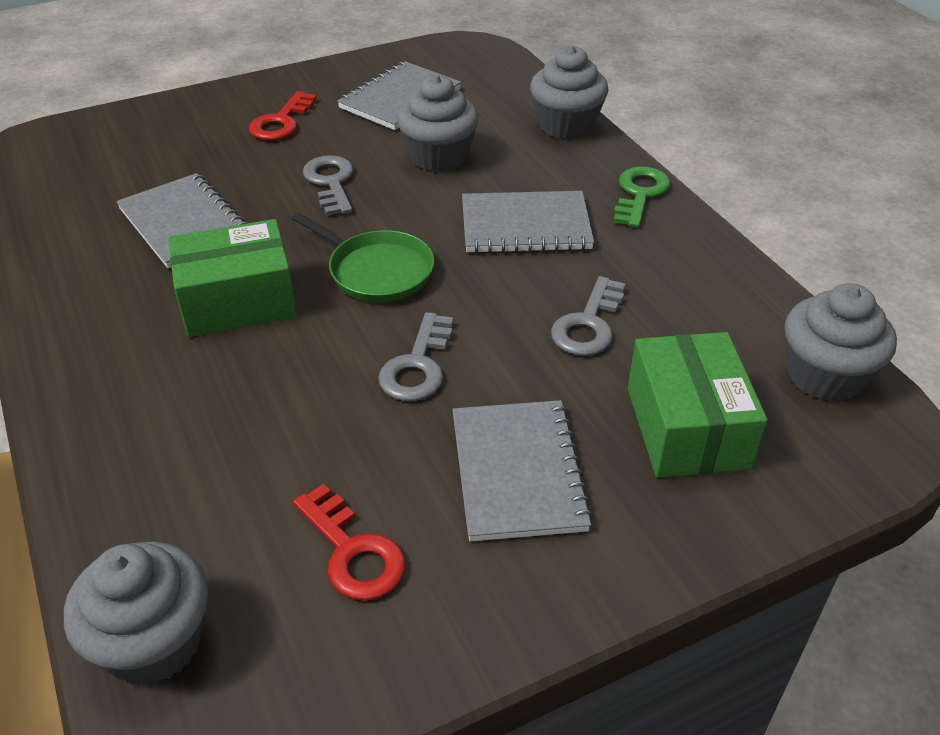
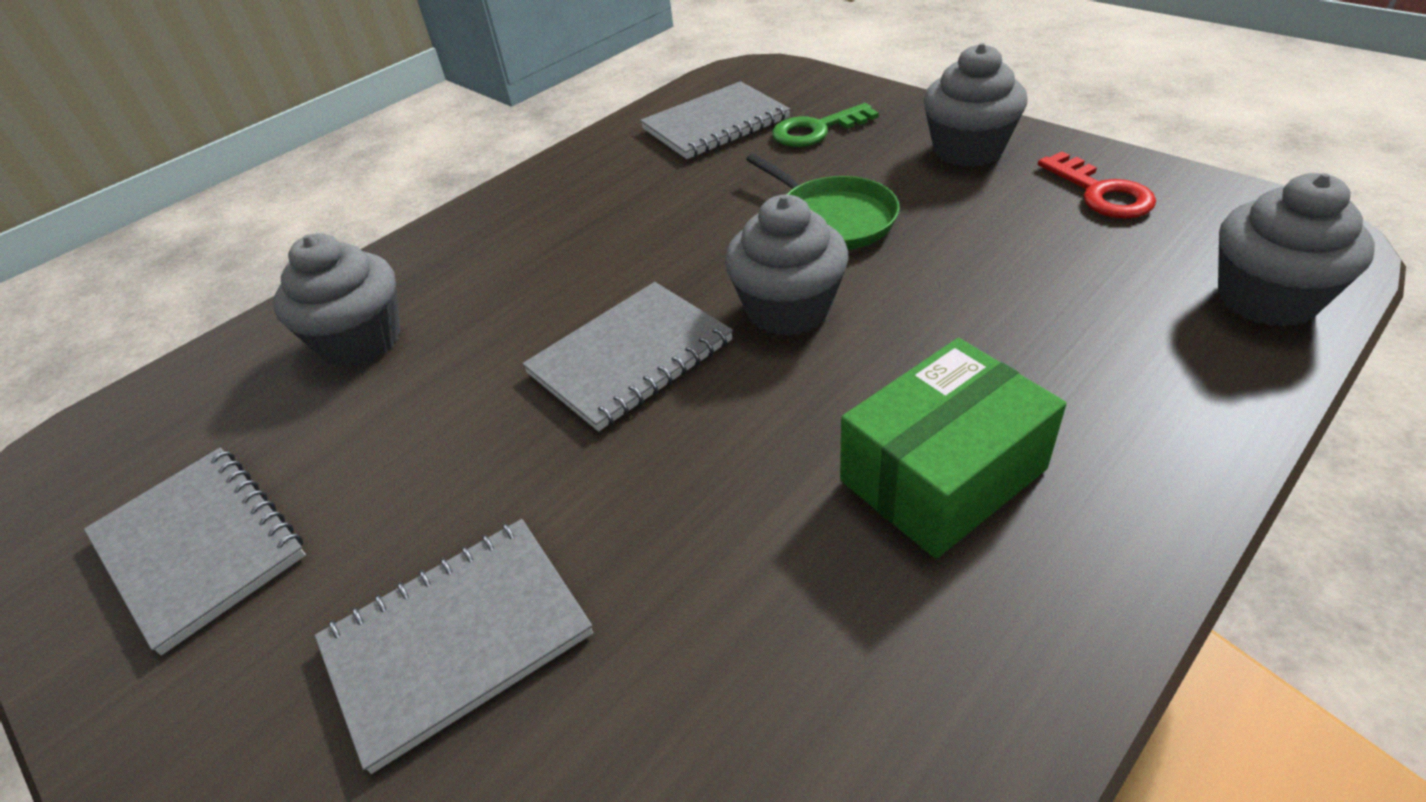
green box: 2 -> 1
grey key: 3 -> 0
red key: 2 -> 1

